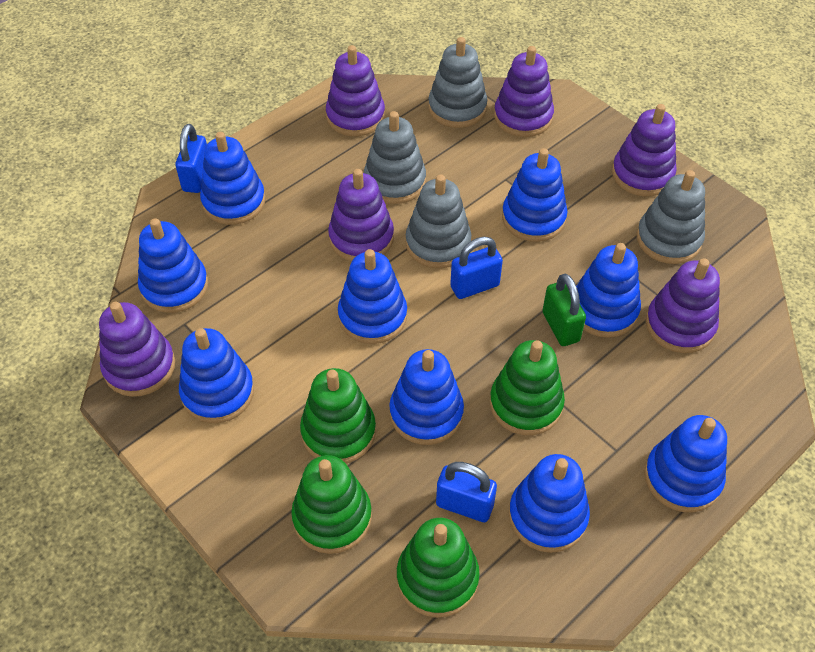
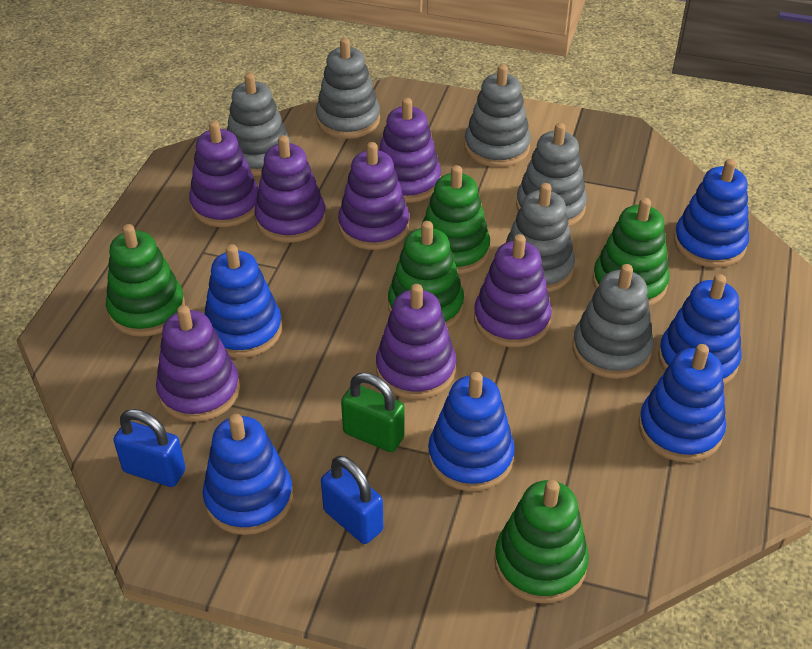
blue padlock: 3 -> 2
blue stacking toy: 9 -> 6
green stacking toy: 4 -> 5
grey stacking toy: 4 -> 6
purple stacking toy: 6 -> 7

